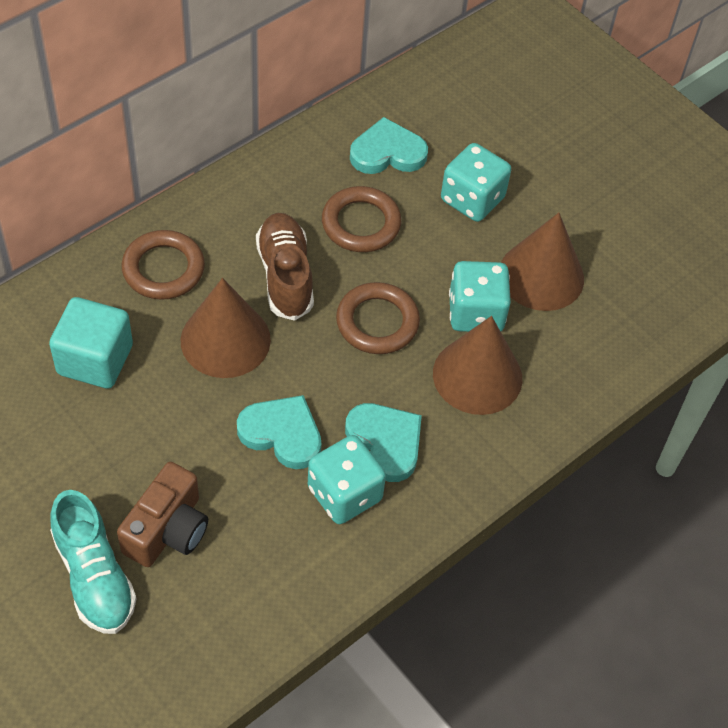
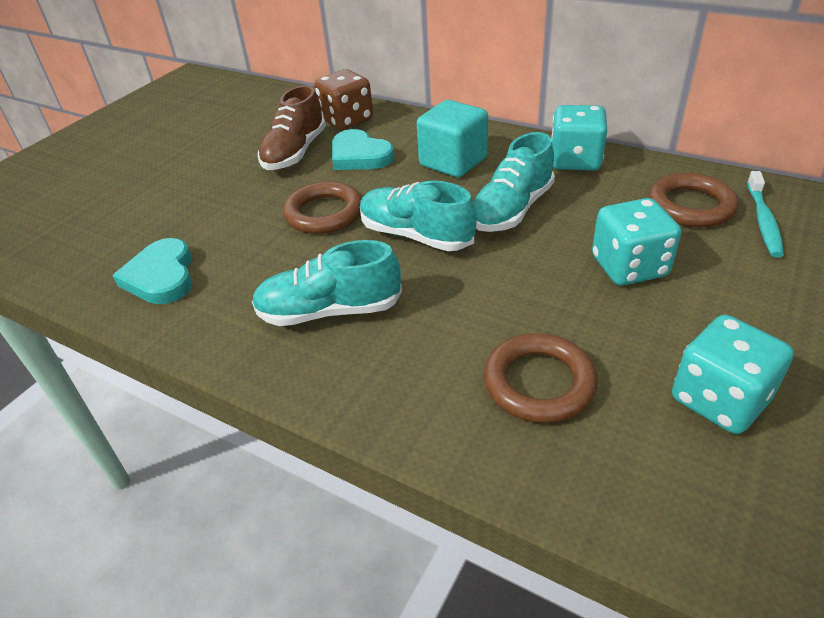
brown camera: 1 -> 0
brown cone: 3 -> 0
brown dice: 0 -> 1
turquoise heart: 3 -> 2
turquoise shoe: 1 -> 3
turquoise toothbrush: 0 -> 1

